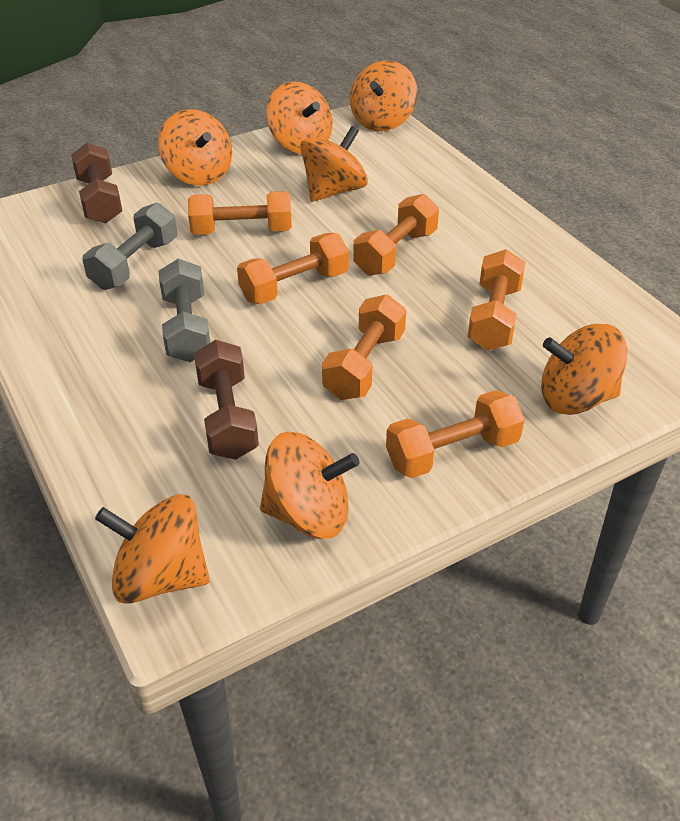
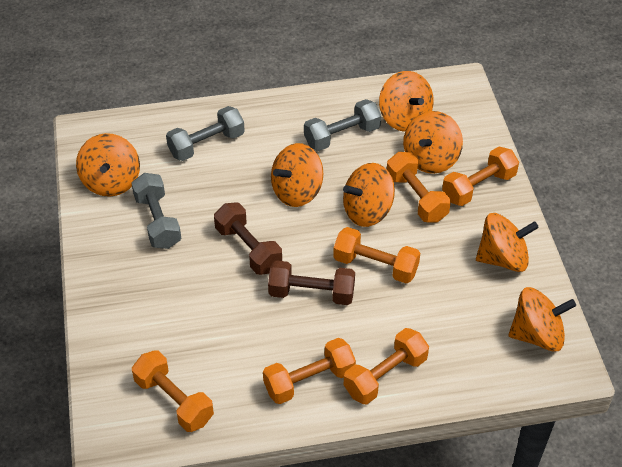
grey dumbbell: 2 -> 3

